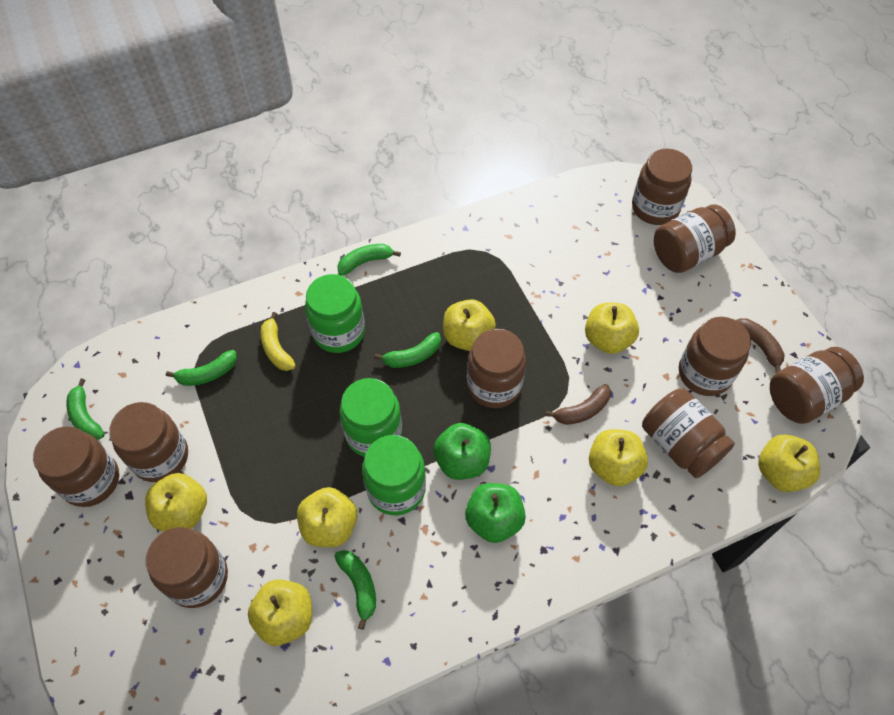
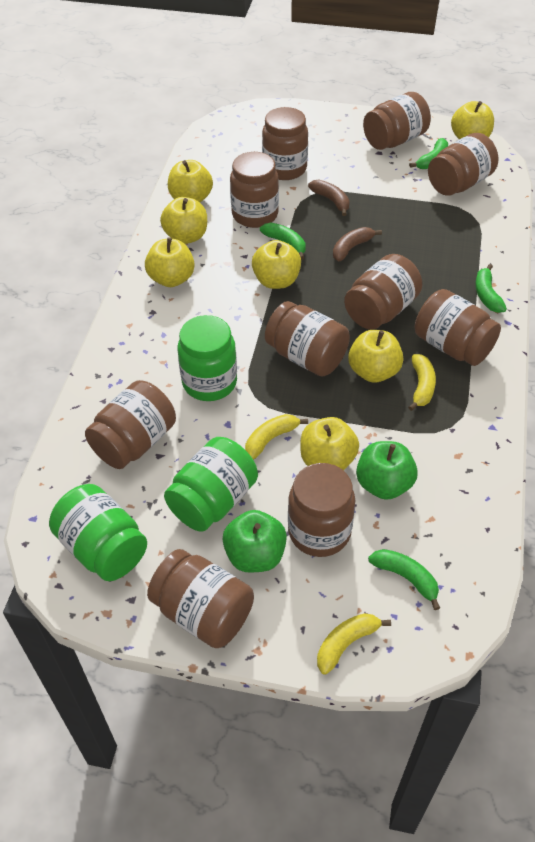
brown jar: 9 -> 10
green banana: 5 -> 4
yellow banana: 1 -> 3

